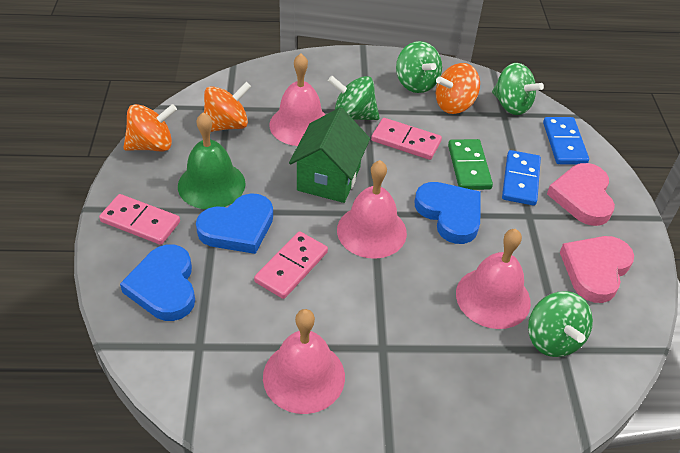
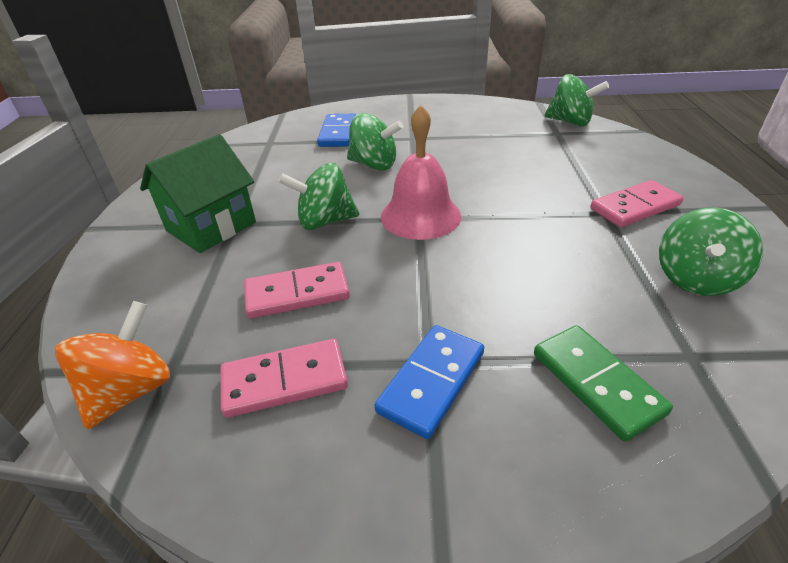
blue heart: 3 -> 0
green bell: 1 -> 0
orange spinning top: 3 -> 1
pink bell: 4 -> 1
pink heart: 2 -> 0

